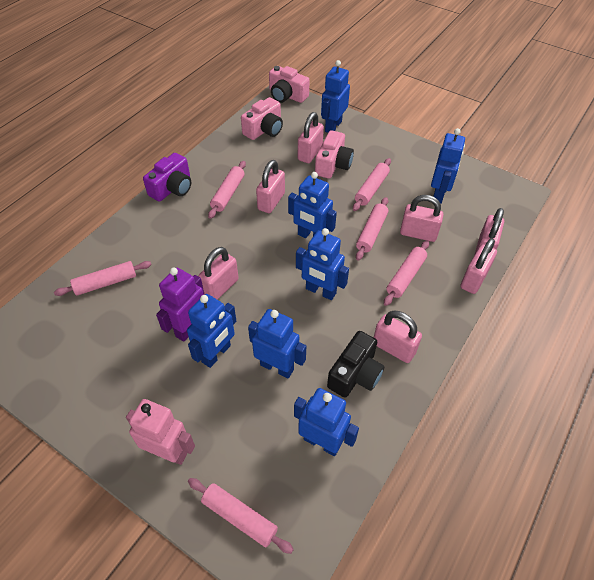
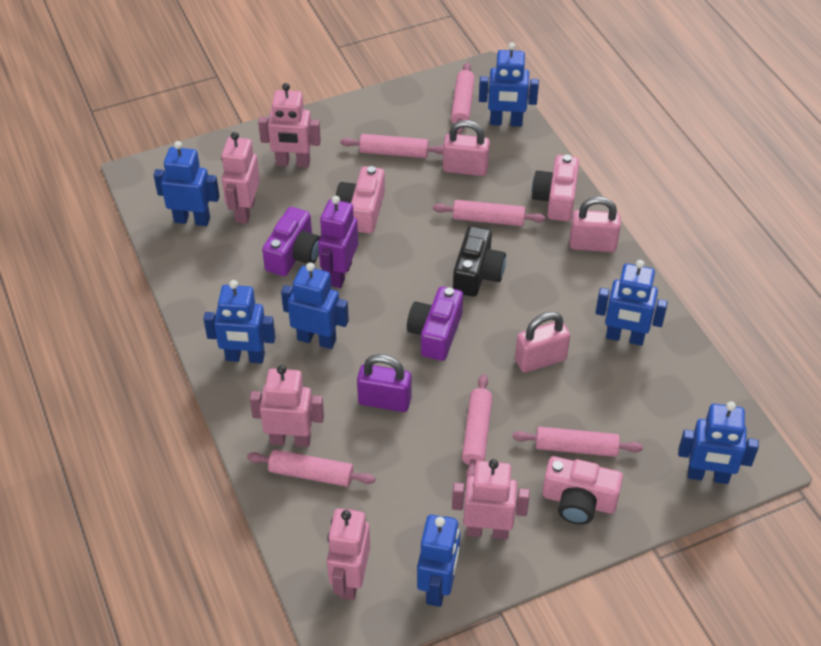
pink padlock: 7 -> 3
pink robot: 1 -> 5
purple camera: 1 -> 2
purple padlock: 0 -> 1

